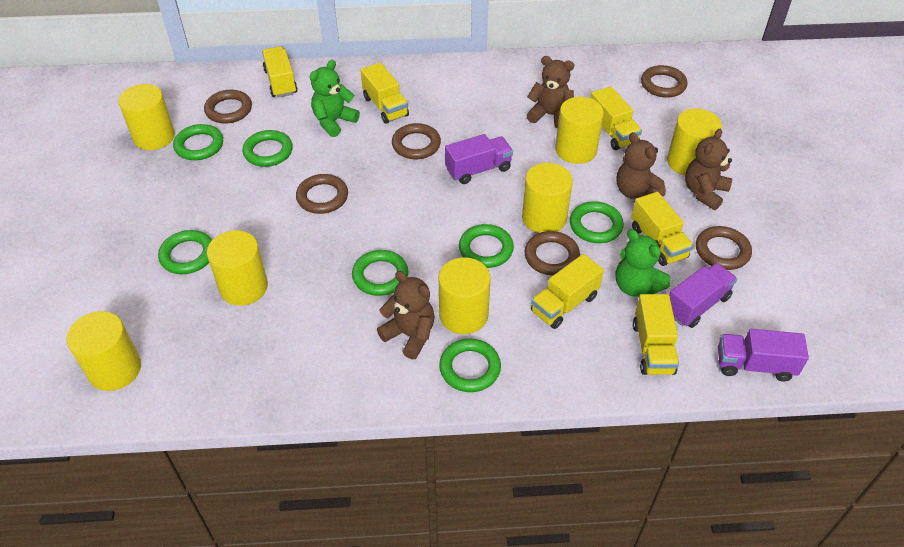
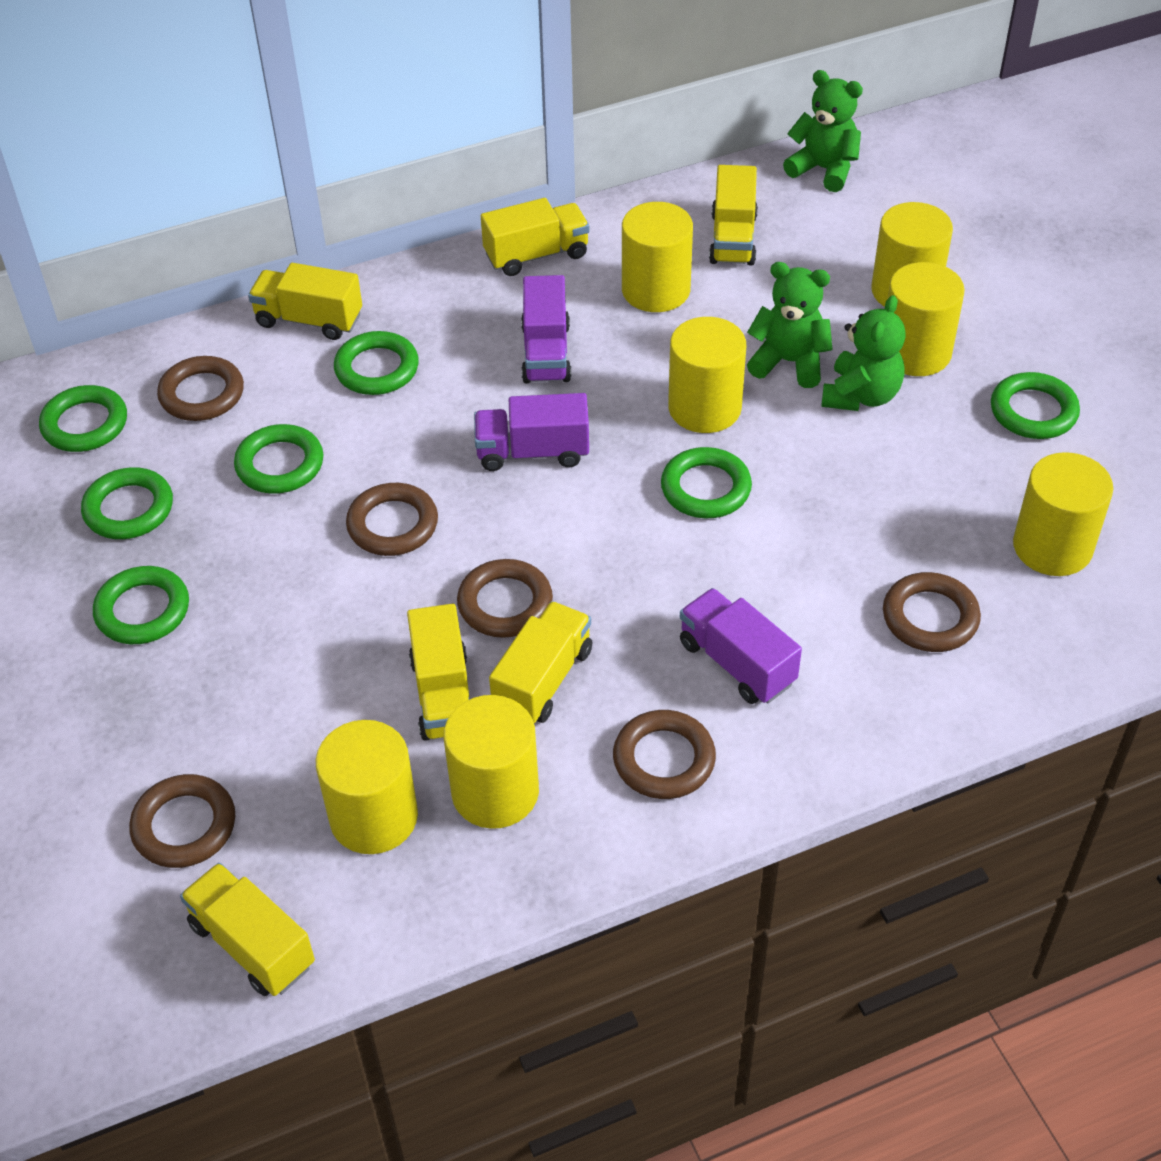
brown teddy bear: 4 -> 0
green teddy bear: 2 -> 3

